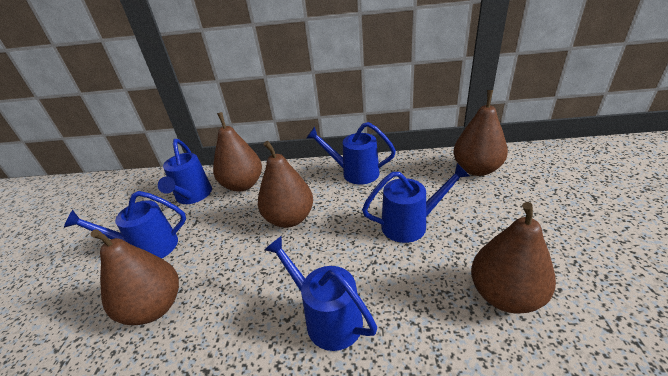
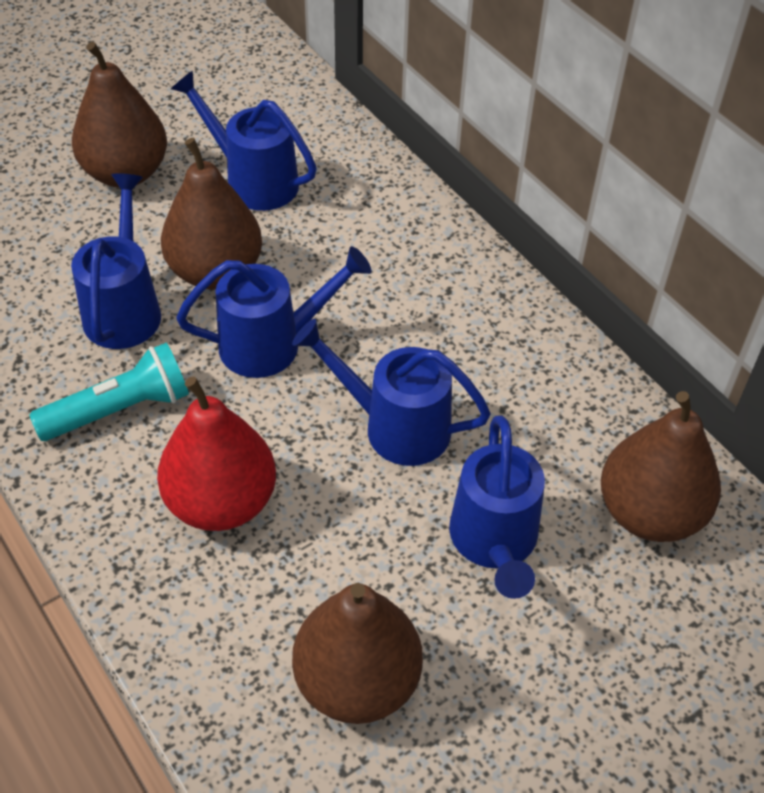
brown pear: 5 -> 4
red pear: 0 -> 1
turquoise flashlight: 0 -> 1

